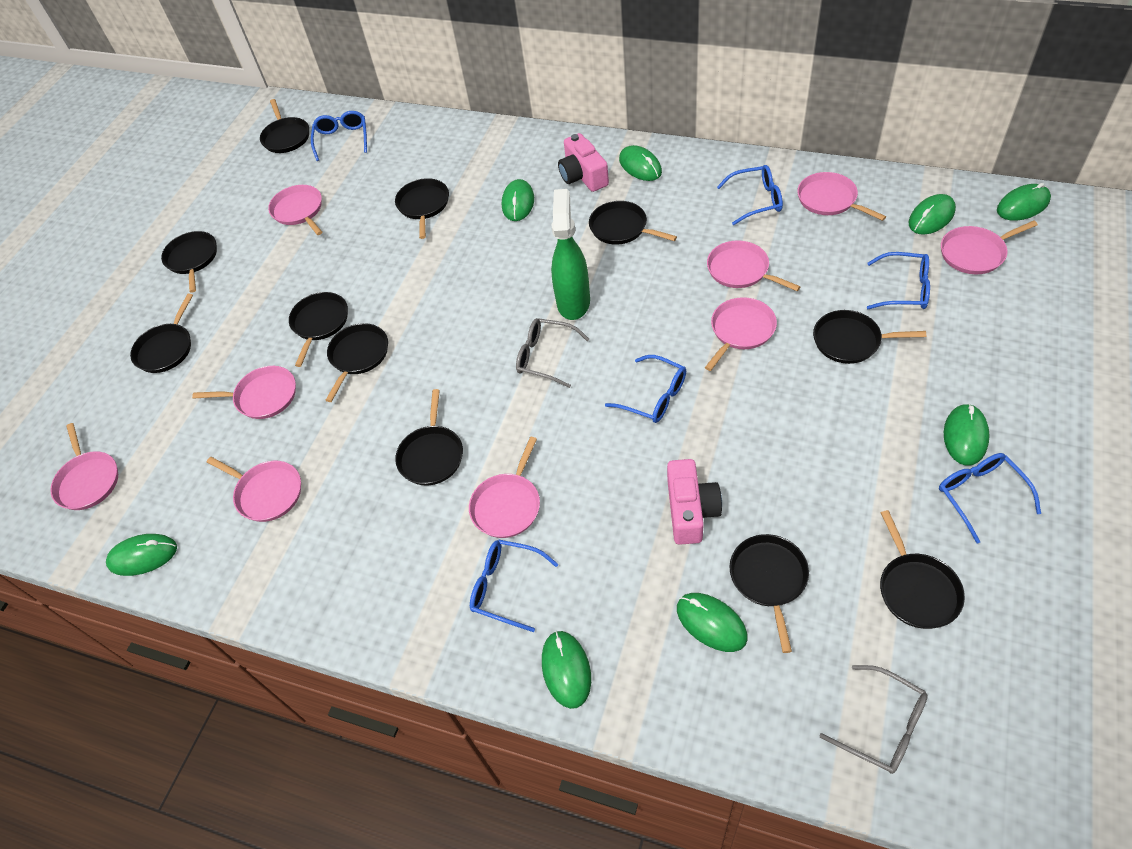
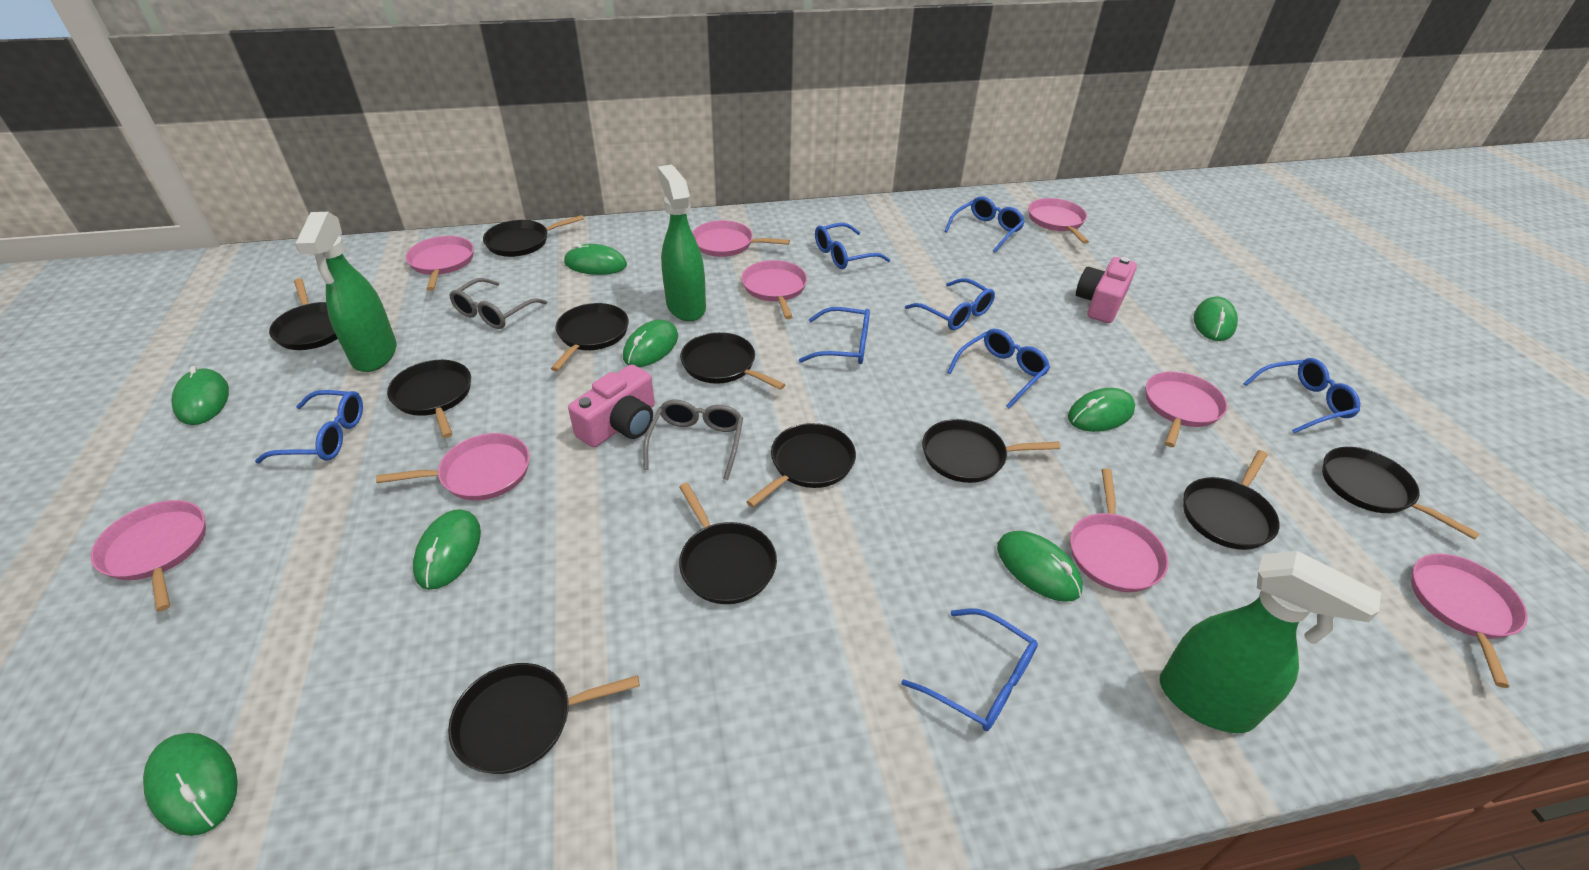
blue glasses: 6 -> 8
green spray bottle: 1 -> 3

